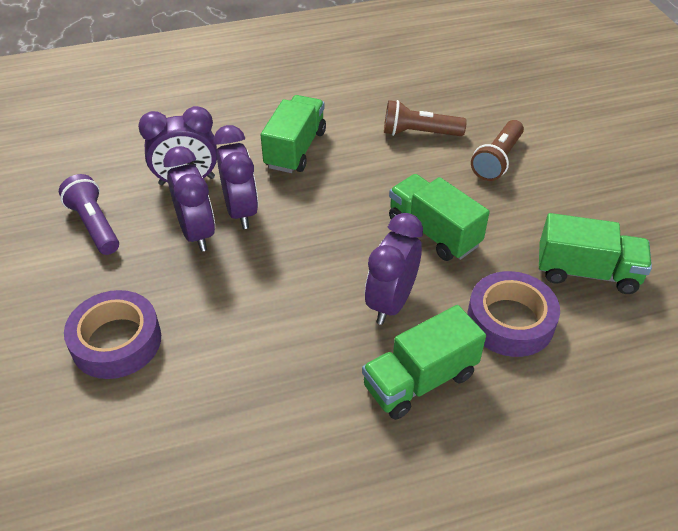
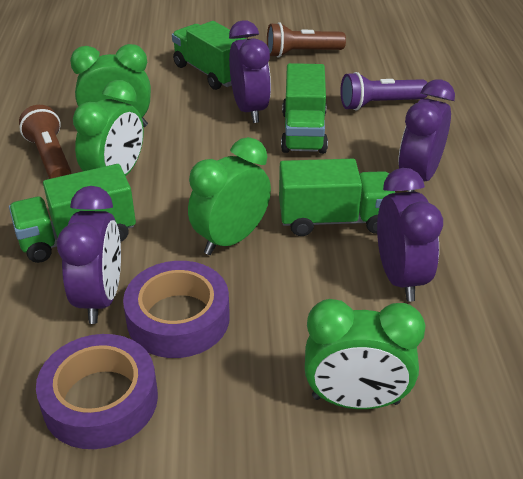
green clock: 0 -> 4

